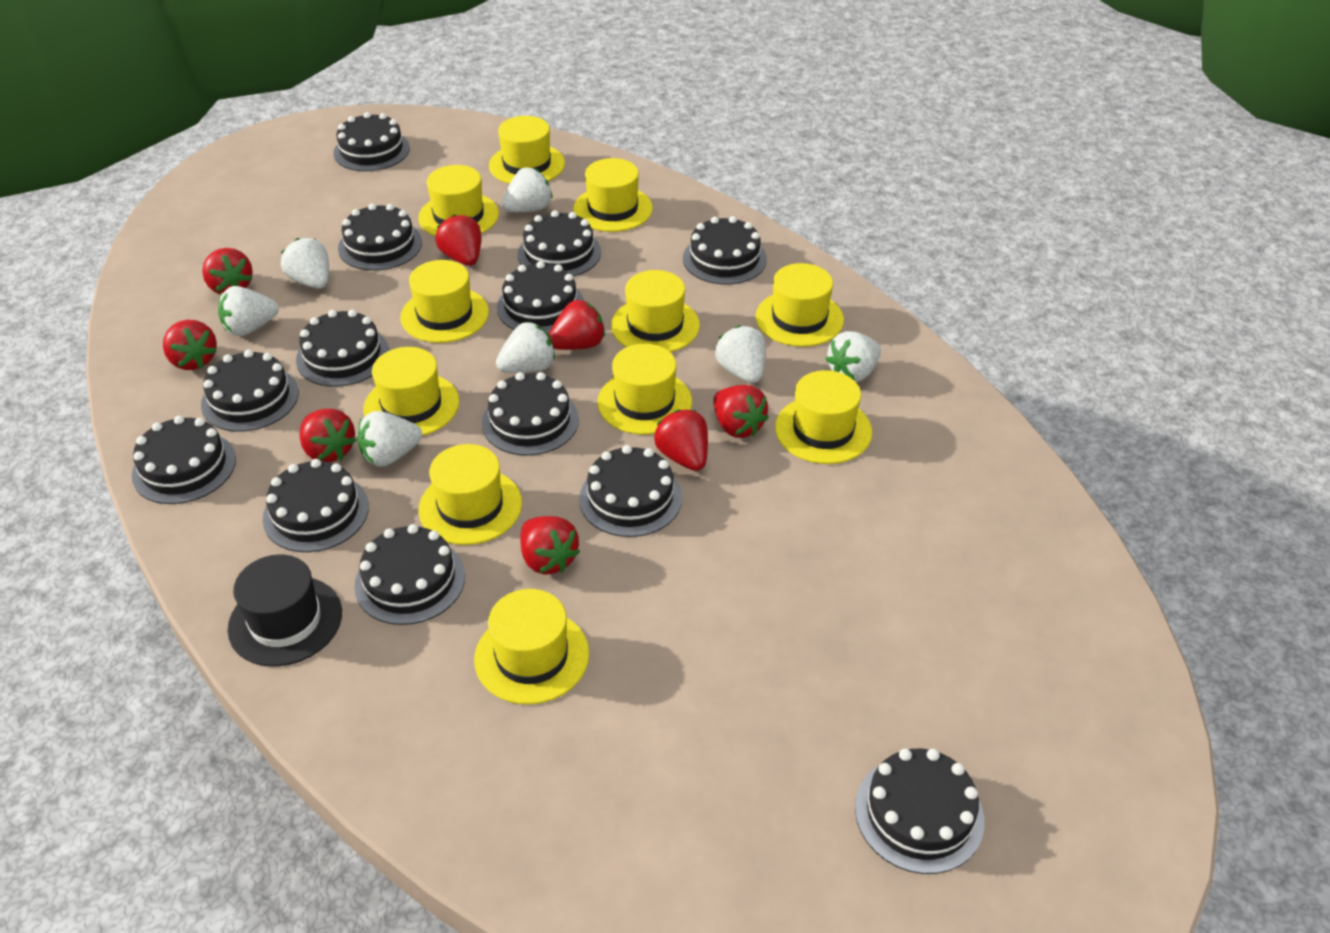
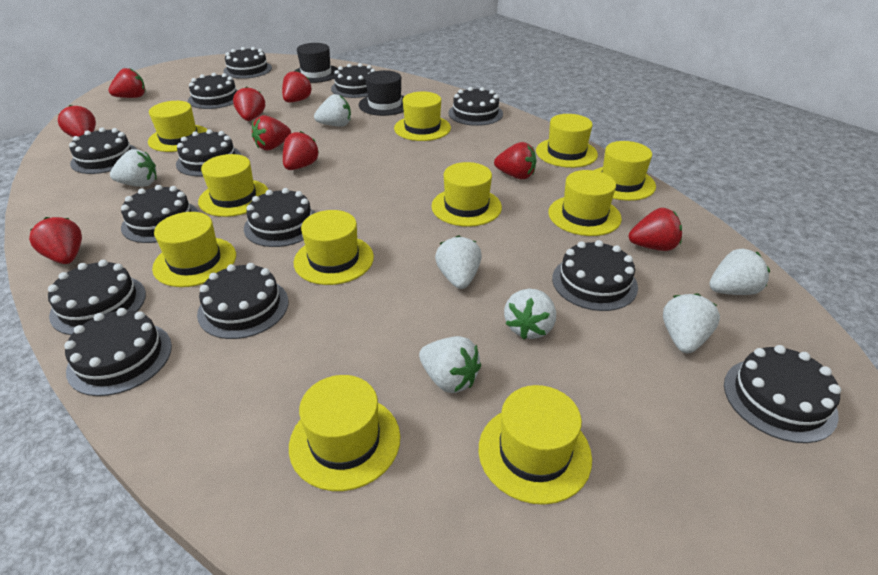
black hat: 1 -> 2
red strawberry: 8 -> 9

